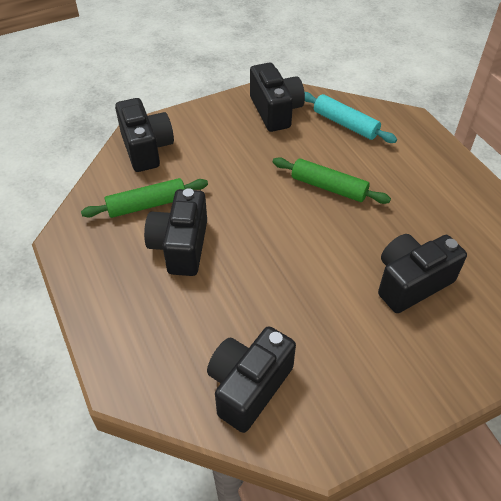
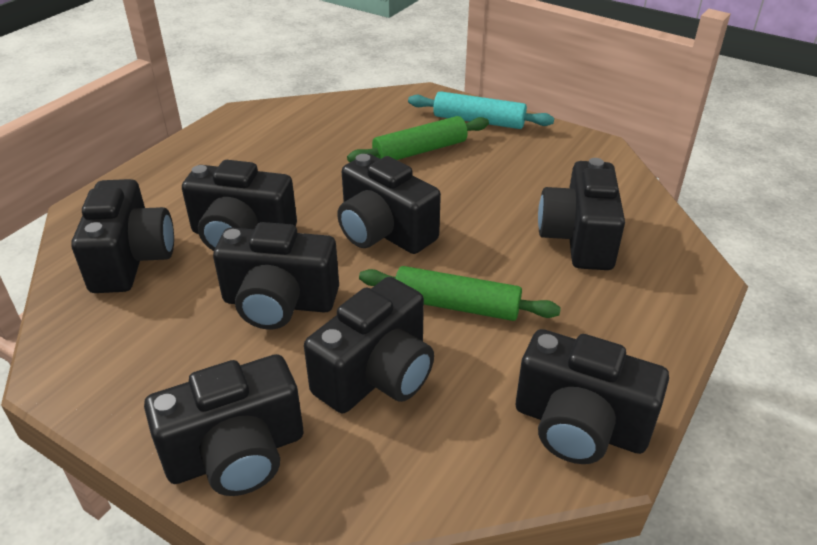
black camera: 5 -> 8

